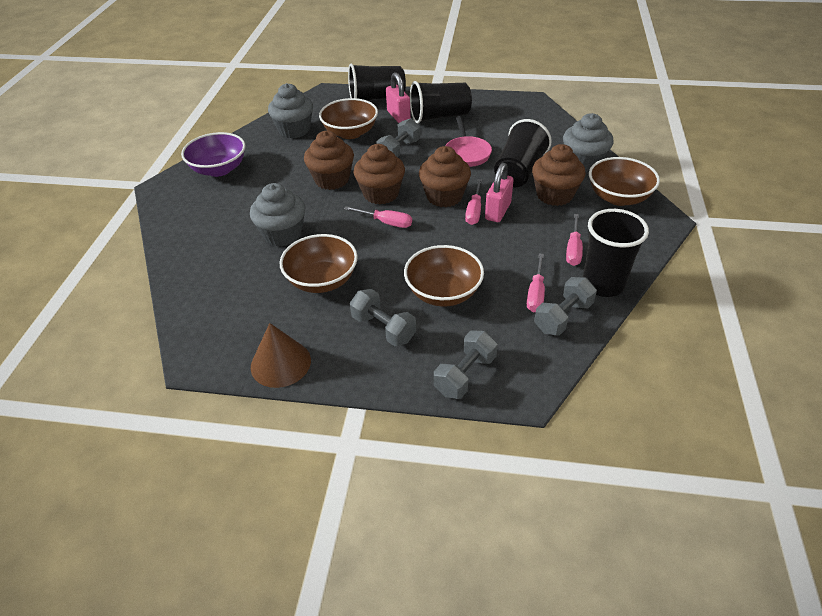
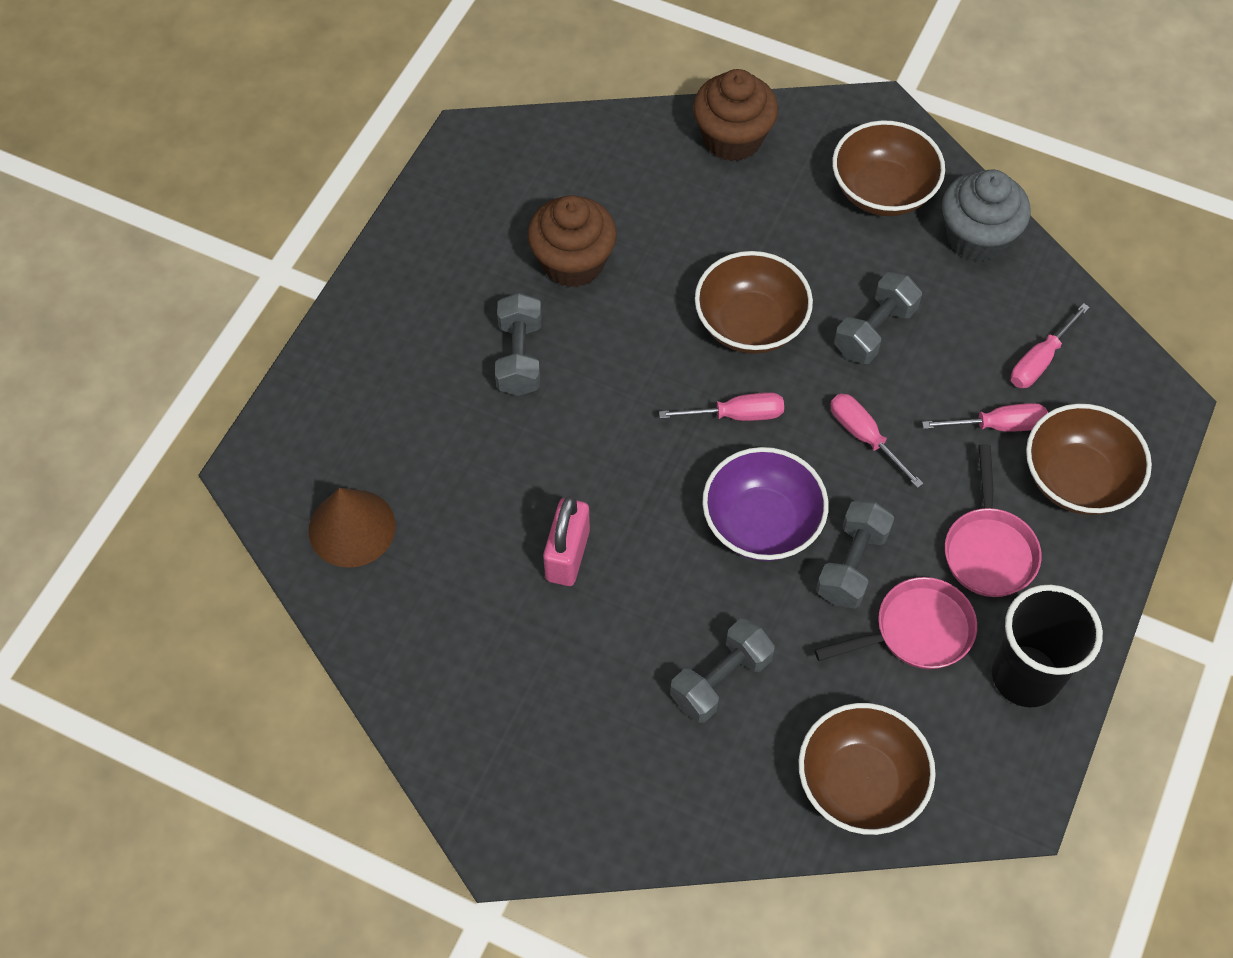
black cup: 4 -> 1
brown cupcake: 4 -> 2
grey cupcake: 3 -> 1
pink padlock: 2 -> 1
pink pan: 1 -> 2

